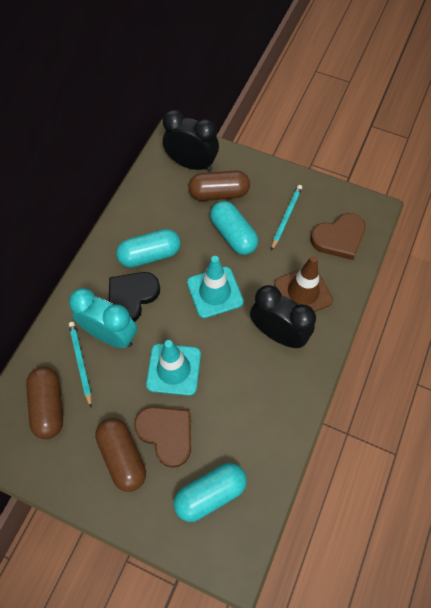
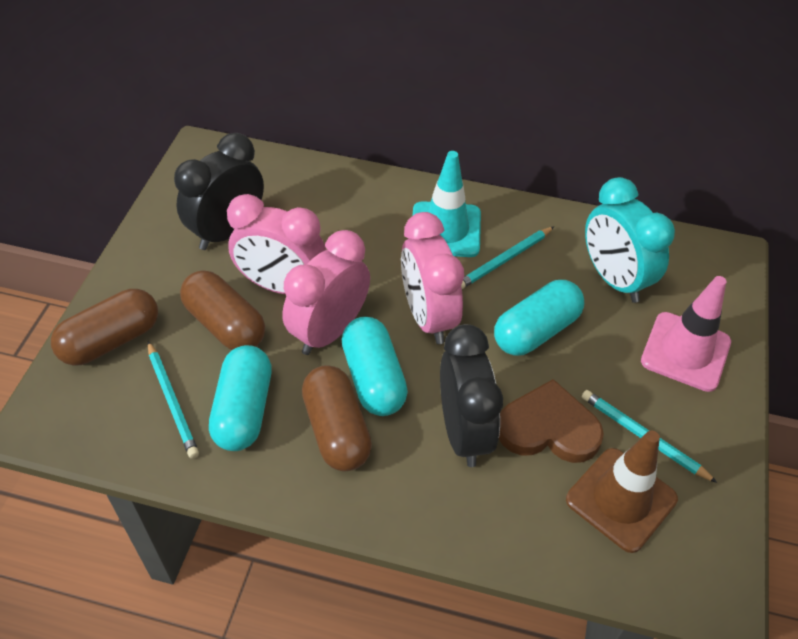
black heart: 1 -> 0
brown heart: 2 -> 1
pink clock: 0 -> 3
pink traffic cone: 0 -> 1
turquoise pencil: 2 -> 3
turquoise traffic cone: 2 -> 1

